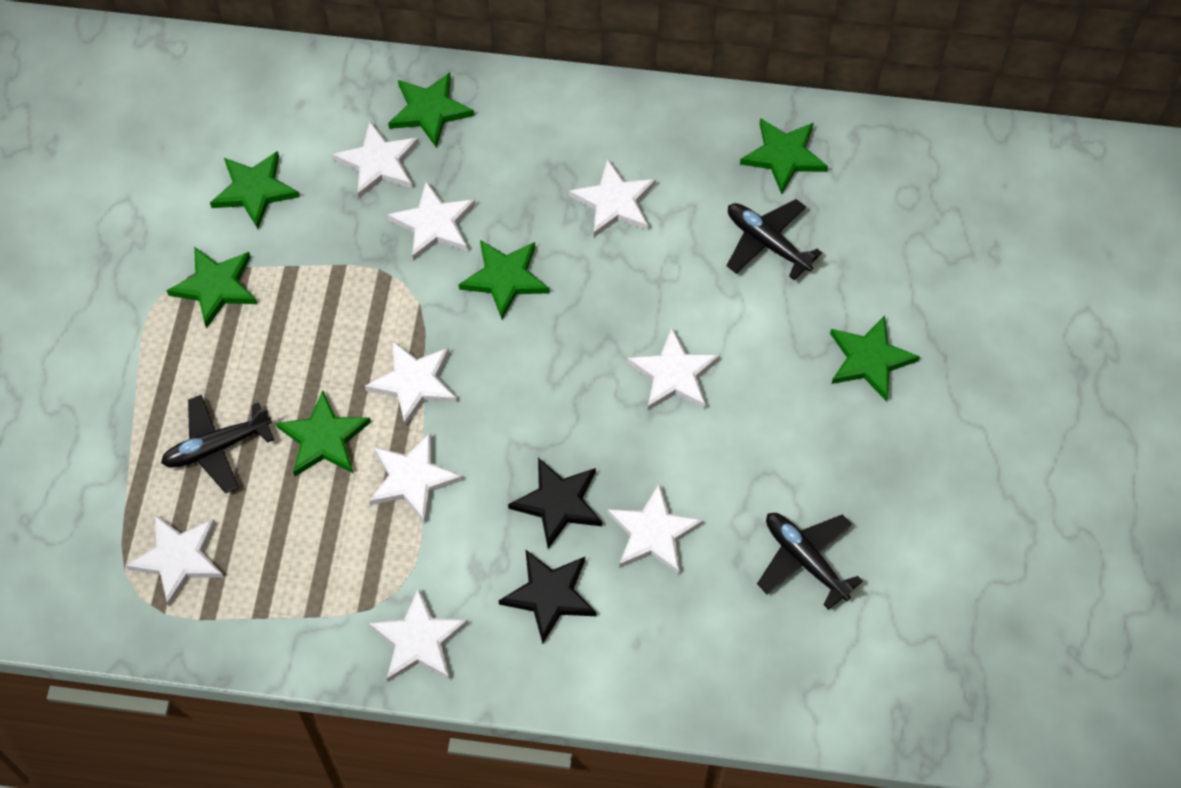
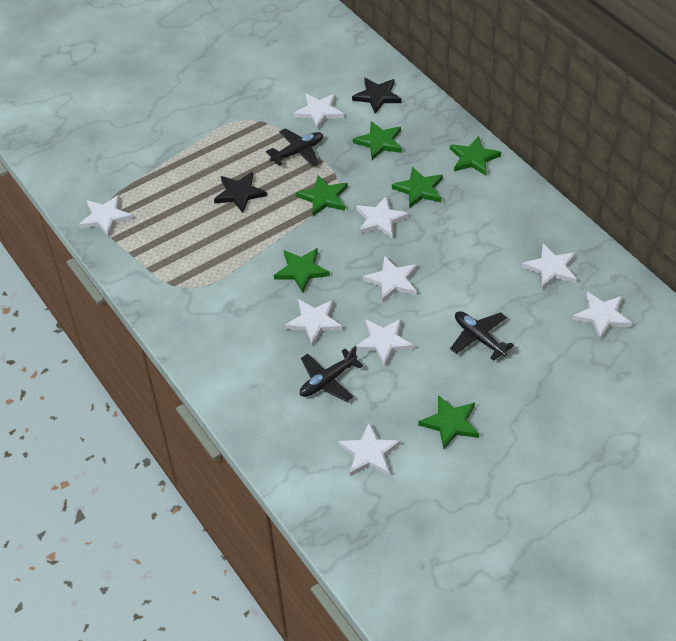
green star: 7 -> 6

